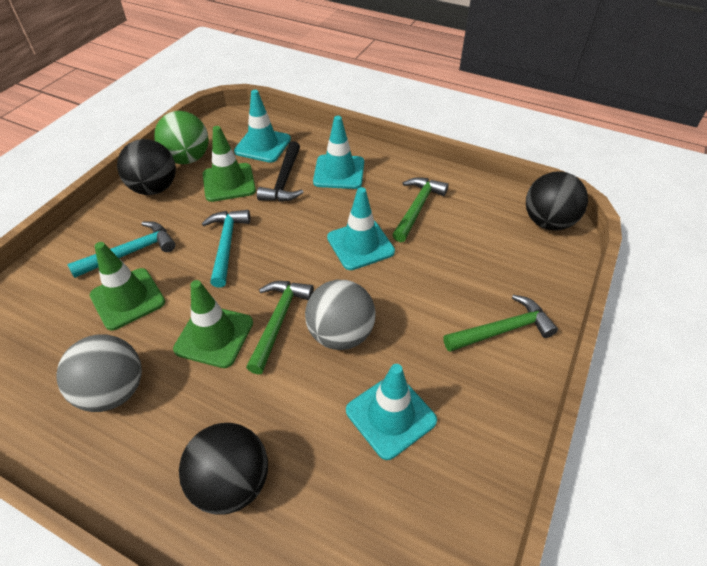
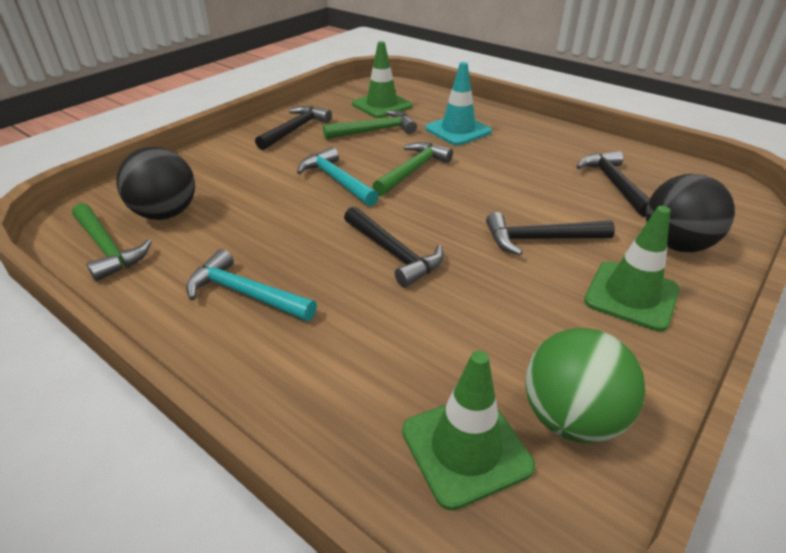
black ball: 3 -> 2
black hammer: 1 -> 4
grey ball: 2 -> 0
turquoise traffic cone: 4 -> 1

